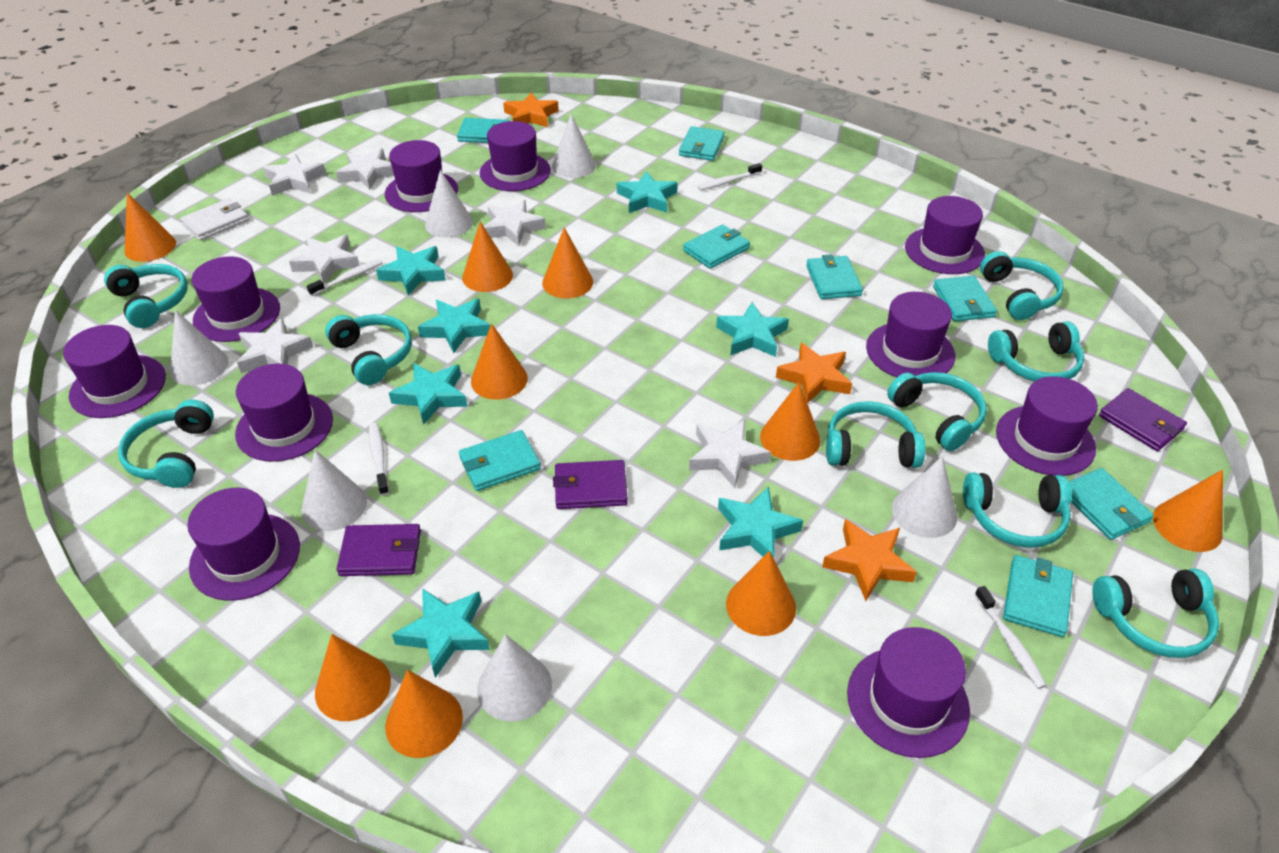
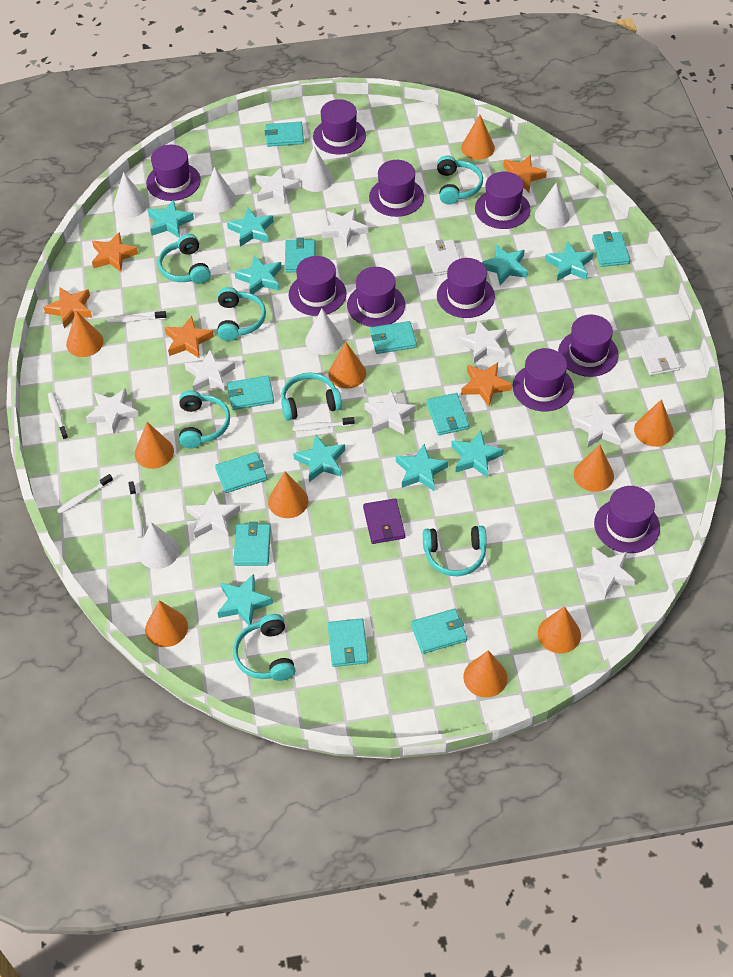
orange cone: 9 -> 10
orange star: 3 -> 5
purple wallet: 3 -> 1
turquoise headphones: 9 -> 7
turquoise star: 7 -> 9
turquoise wallet: 8 -> 10
white star: 6 -> 9
white toothbrush: 4 -> 5
white wallet: 1 -> 2

